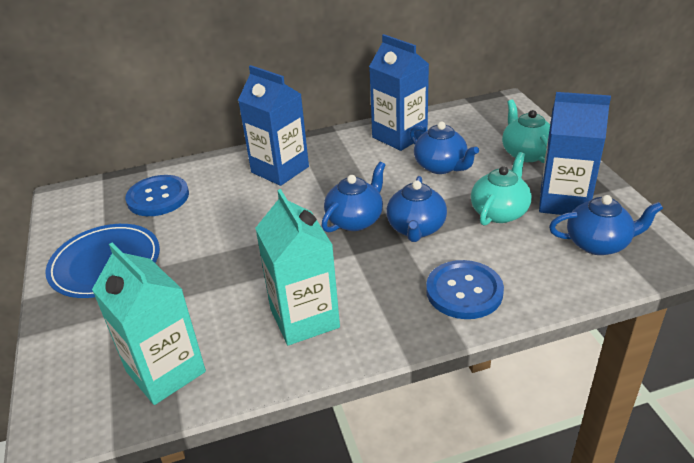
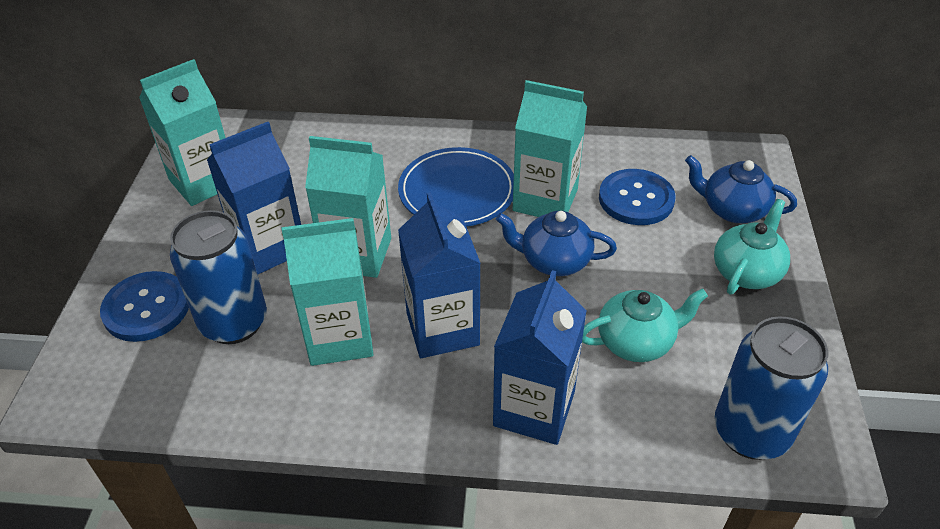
blue can: 0 -> 2
blue teapot: 4 -> 2
turquoise carton: 2 -> 4

